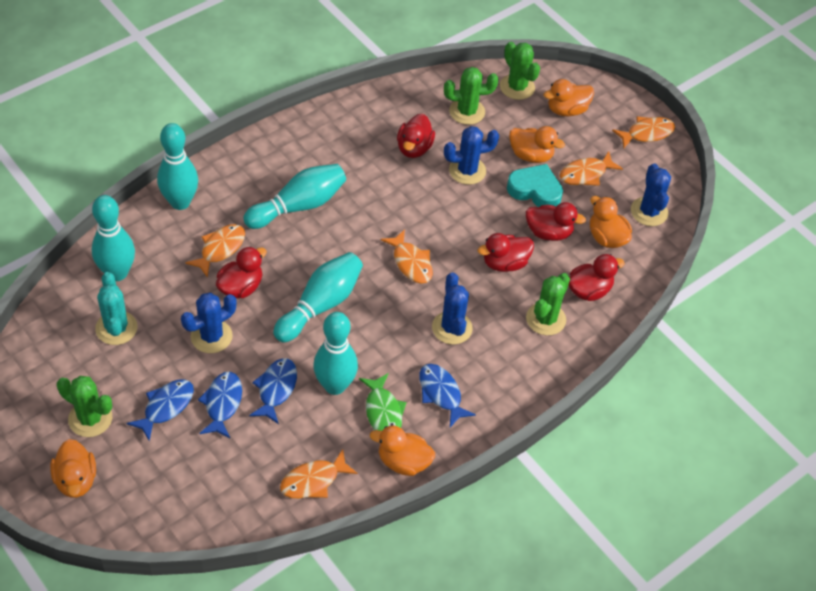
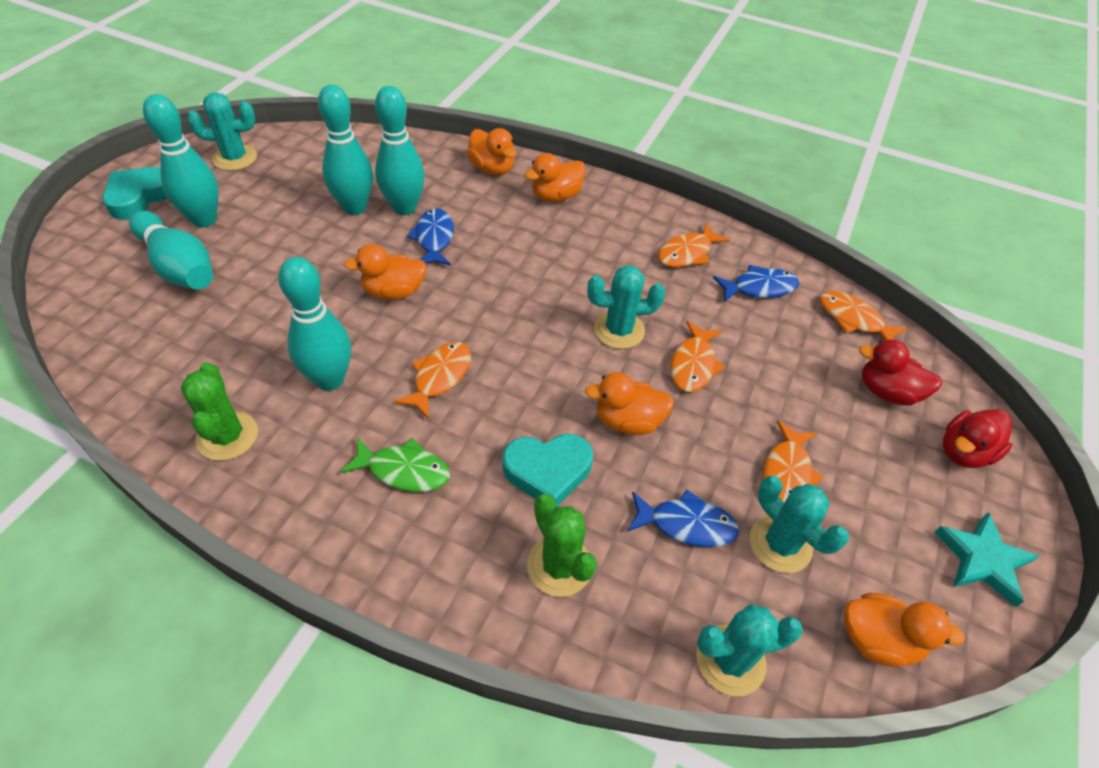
blue cactus: 4 -> 0
blue fish: 4 -> 3
green cactus: 4 -> 2
red duck: 5 -> 2
turquoise cactus: 1 -> 4
turquoise heart: 1 -> 2
turquoise star: 0 -> 1

